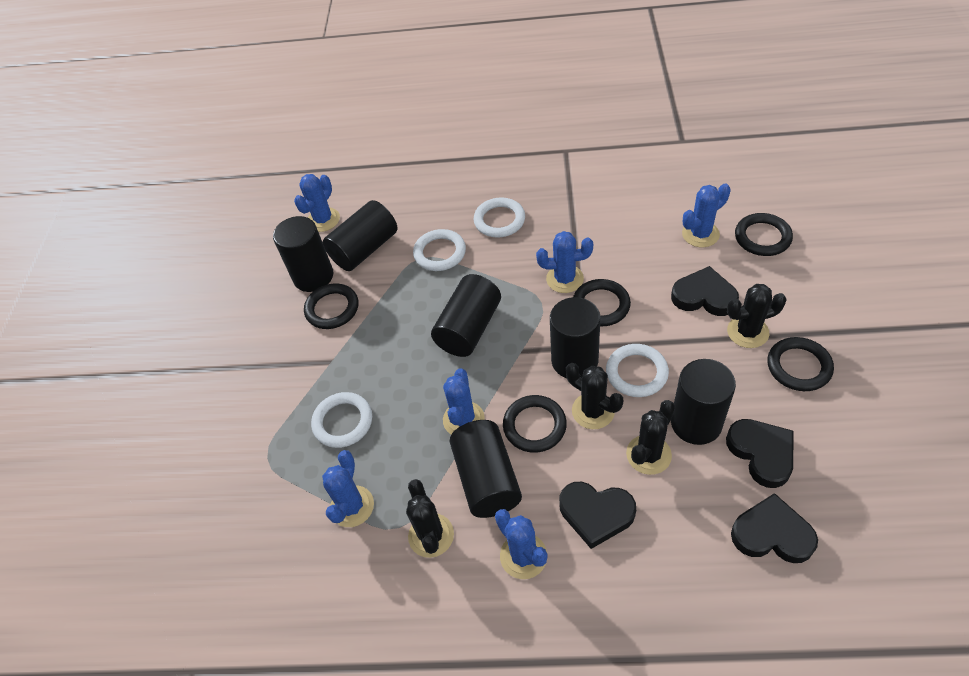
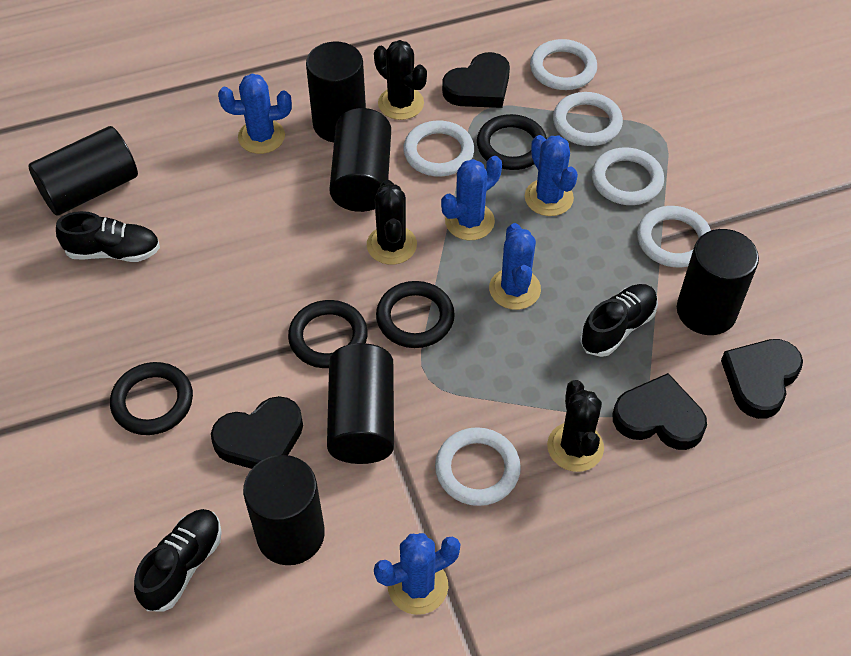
black cactus: 4 -> 3
black ring: 5 -> 4
black shoe: 0 -> 3
blue cactus: 6 -> 5
white ring: 4 -> 6

